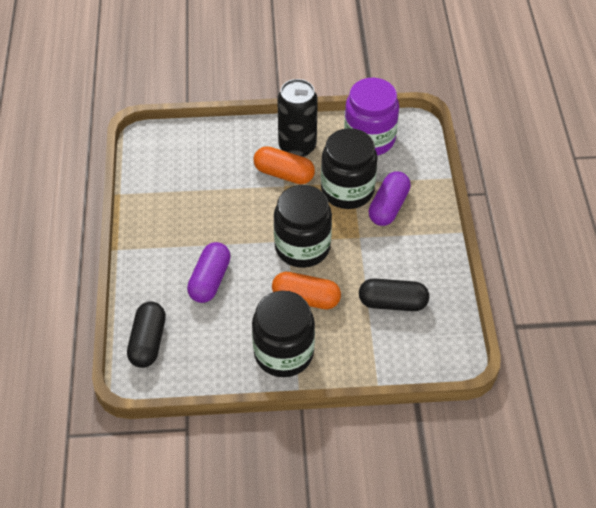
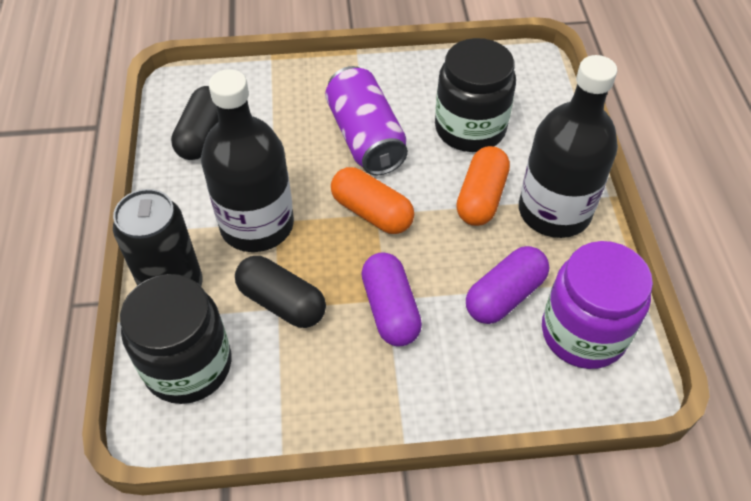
black bottle: 0 -> 2
black jar: 3 -> 2
purple can: 0 -> 1

